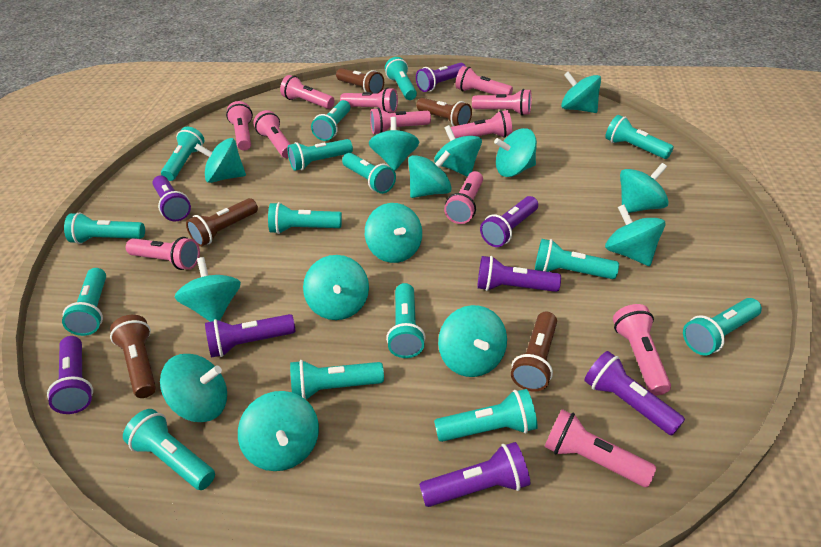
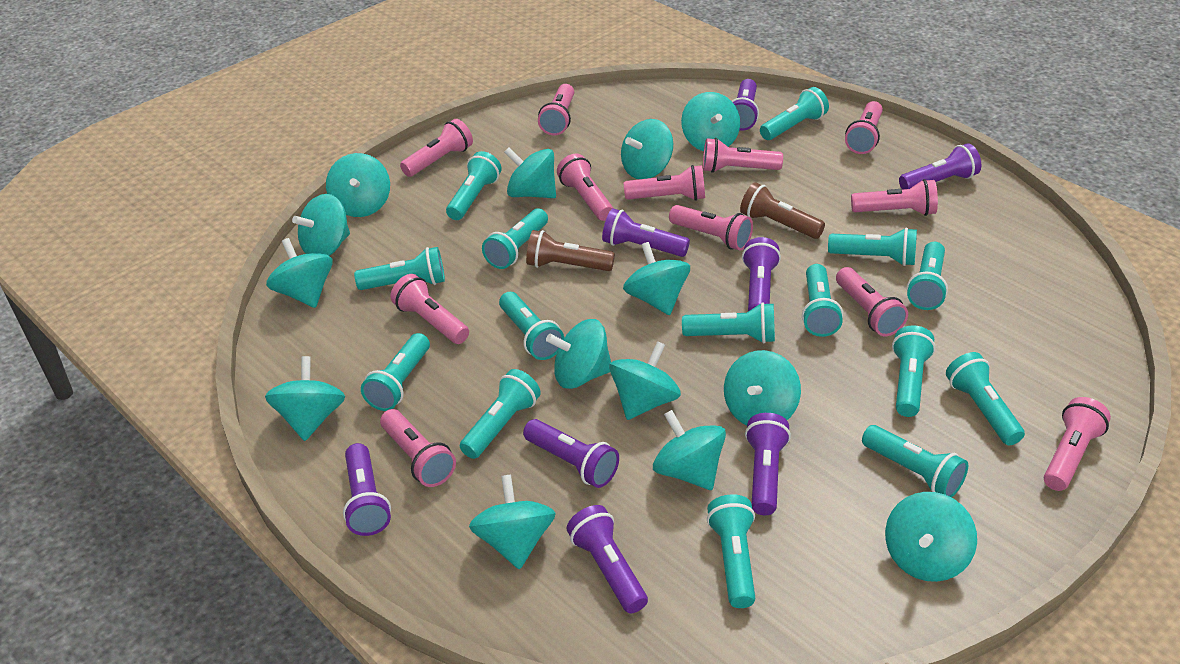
brown flashlight: 5 -> 2

